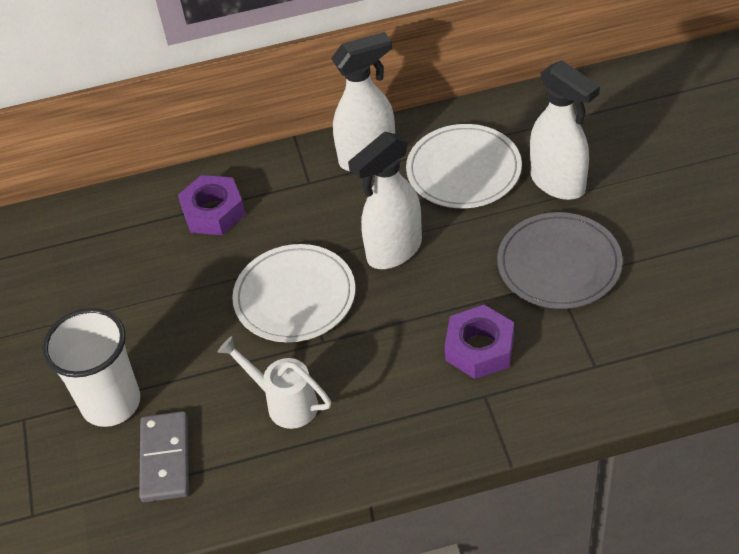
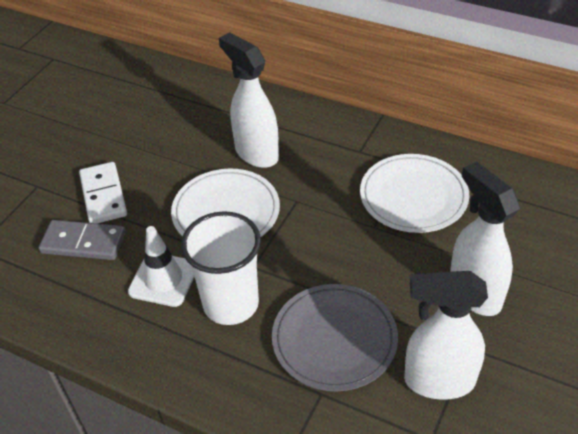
purple nut: 2 -> 0
white domino: 0 -> 1
white traffic cone: 0 -> 1
white watering can: 1 -> 0

